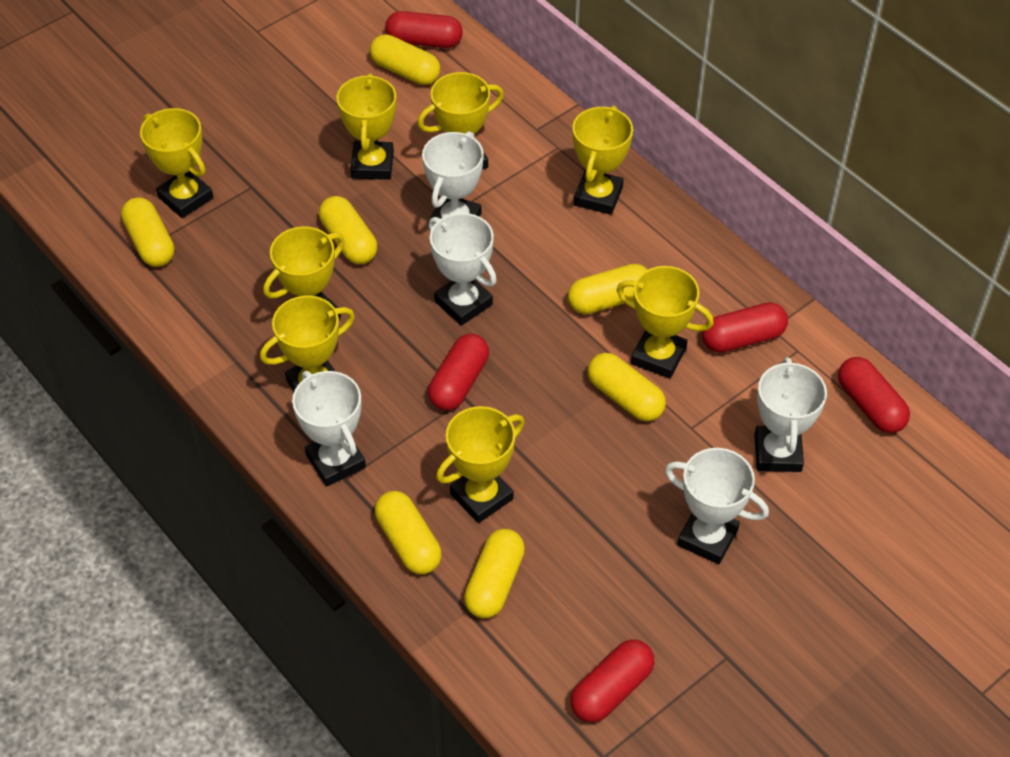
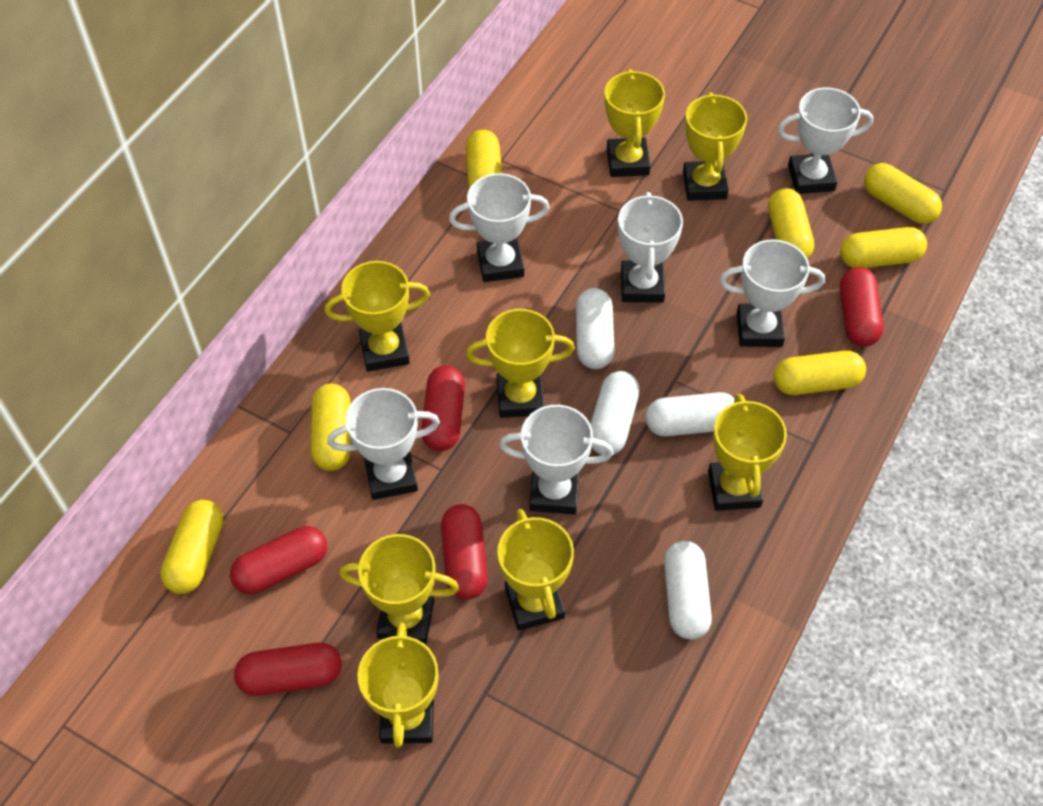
white capsule: 0 -> 4
white trophy: 5 -> 6

